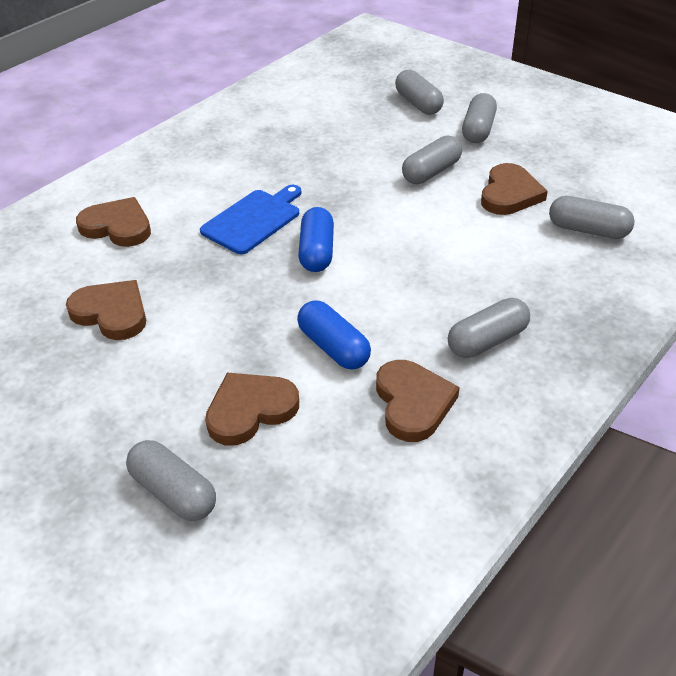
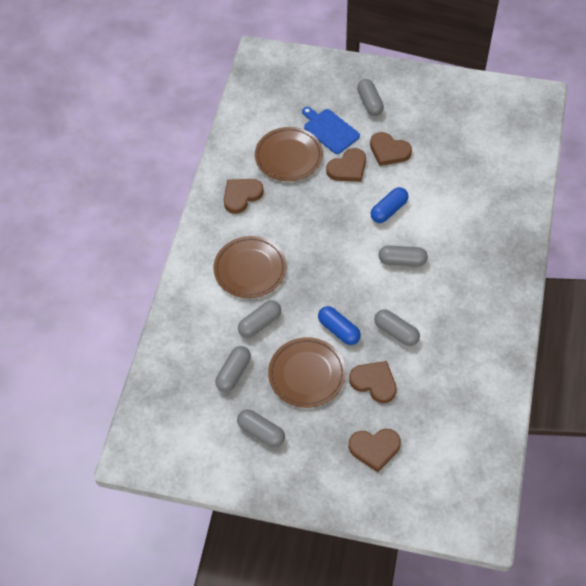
brown plate: 0 -> 3

